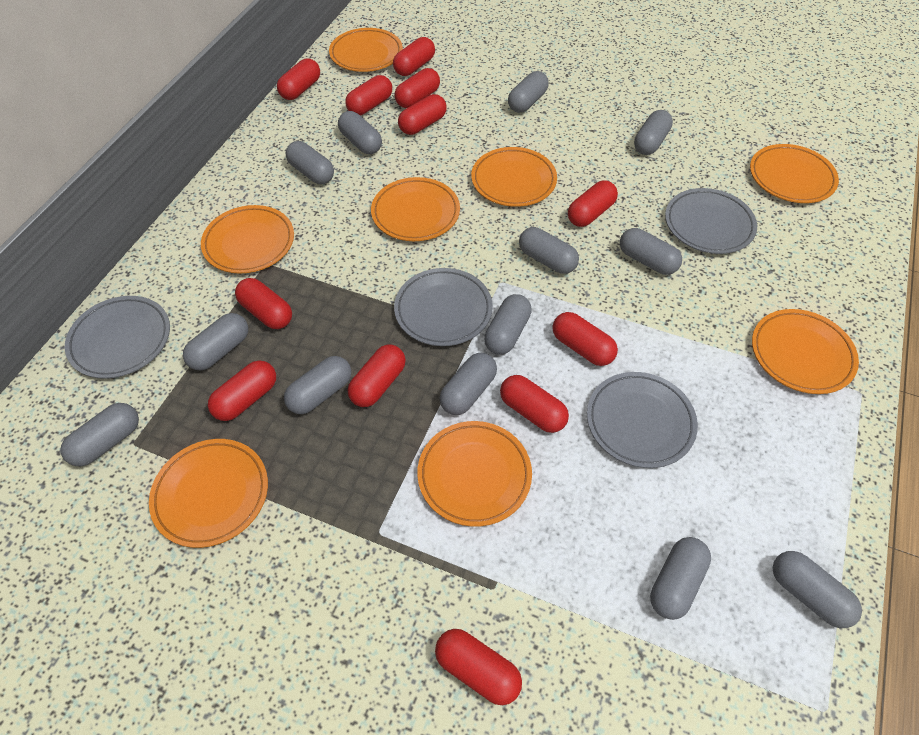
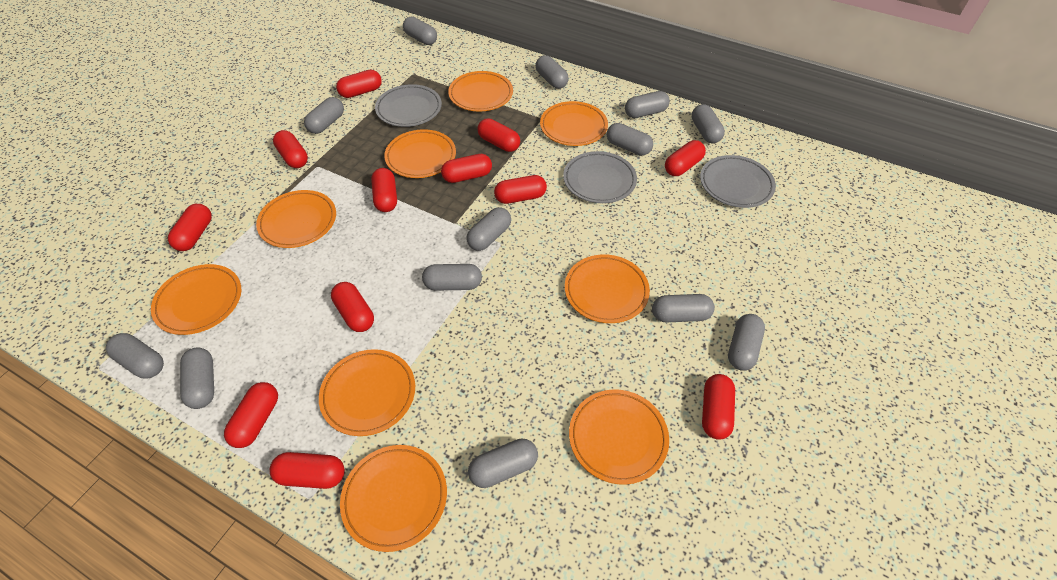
grey plate: 4 -> 3
orange plate: 8 -> 9

